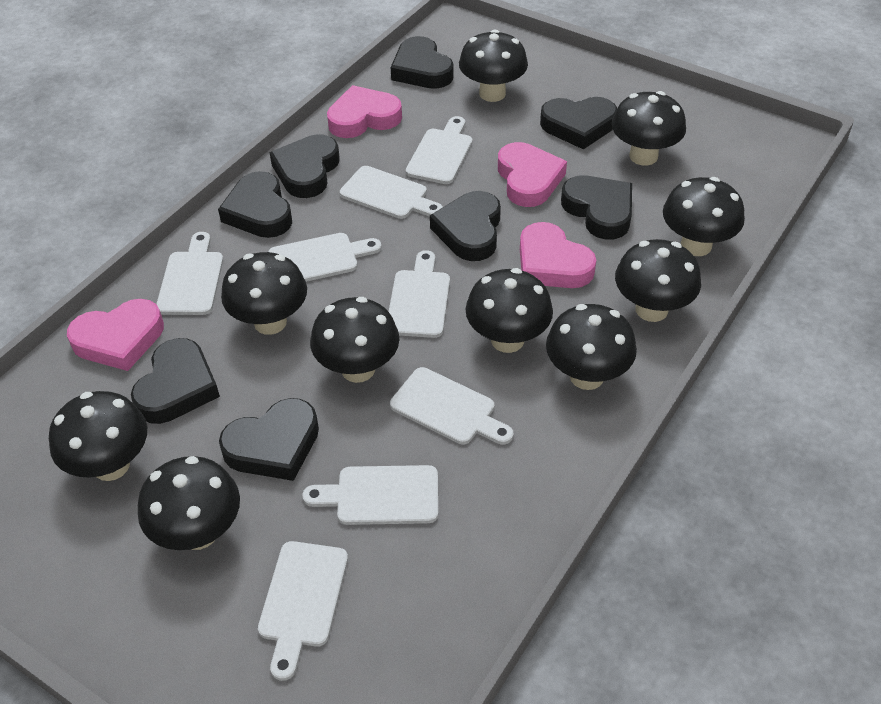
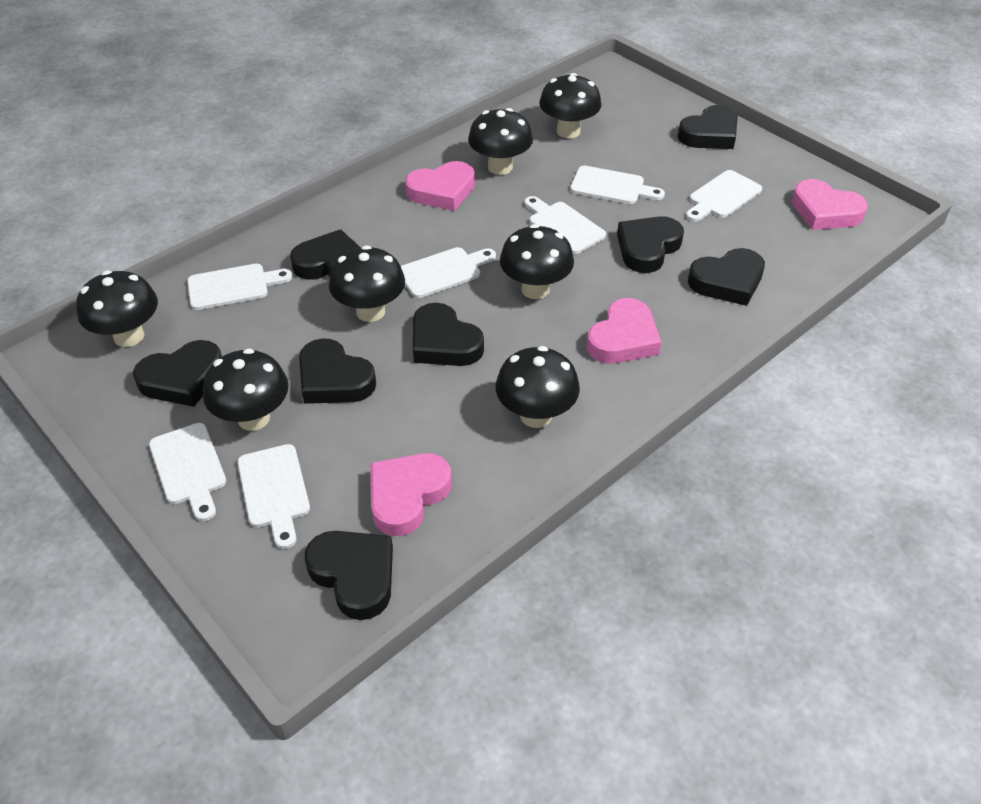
black mushroom: 10 -> 7
white cutting board: 8 -> 7

